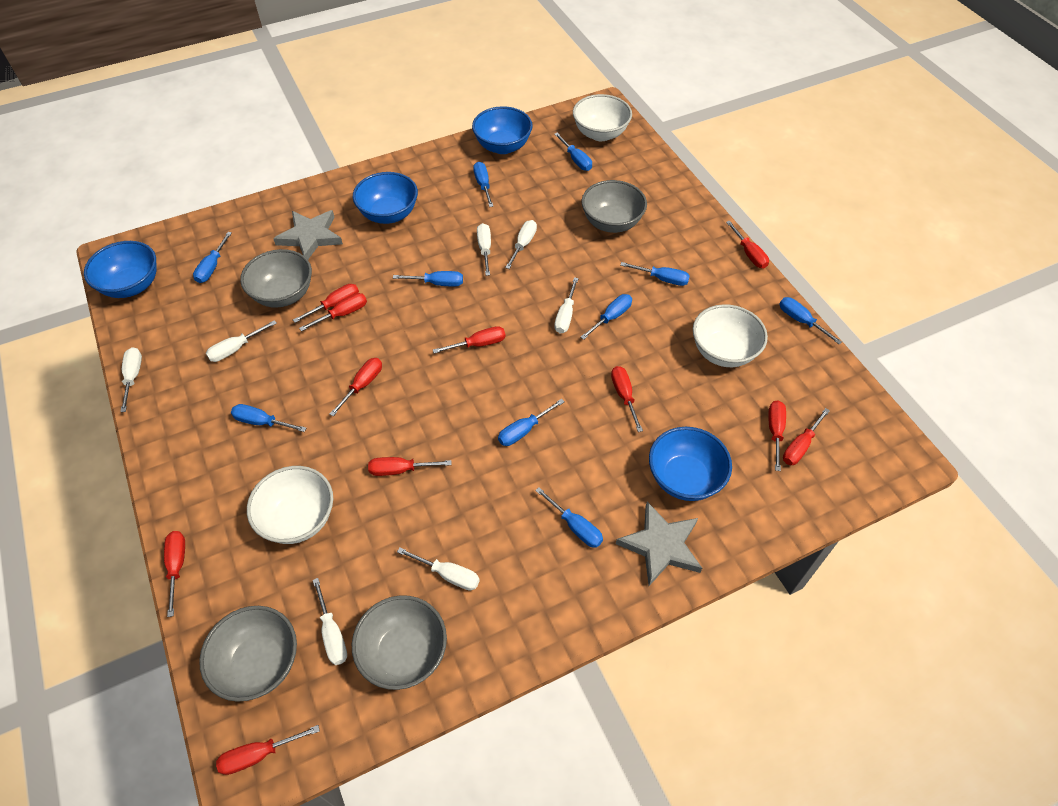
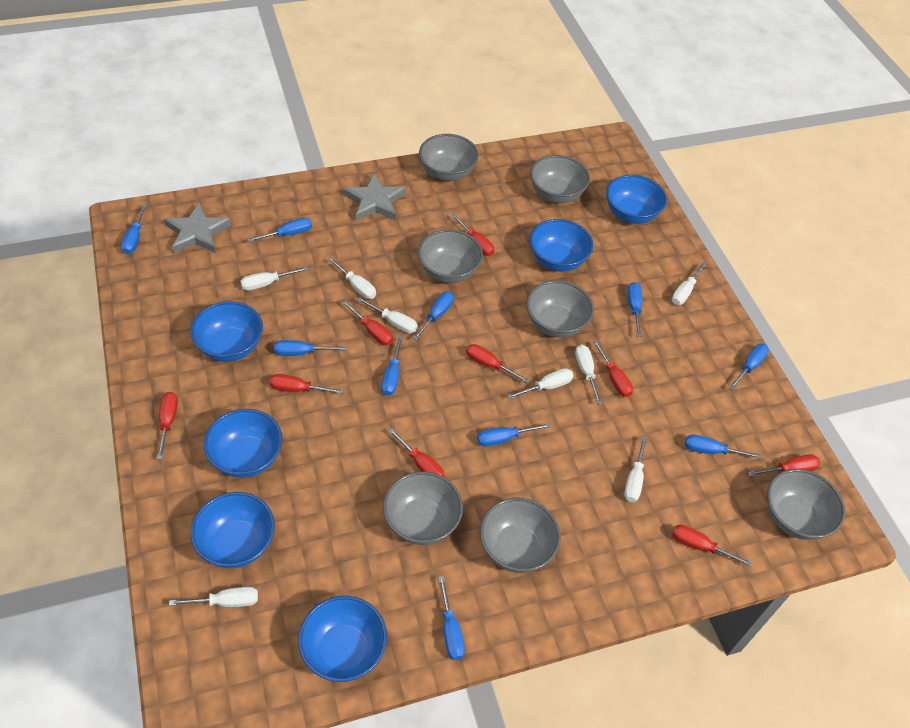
blue bowl: 4 -> 6
grey bowl: 4 -> 7
red screwdriver: 11 -> 9
white bowl: 3 -> 0
white screwdriver: 7 -> 8

